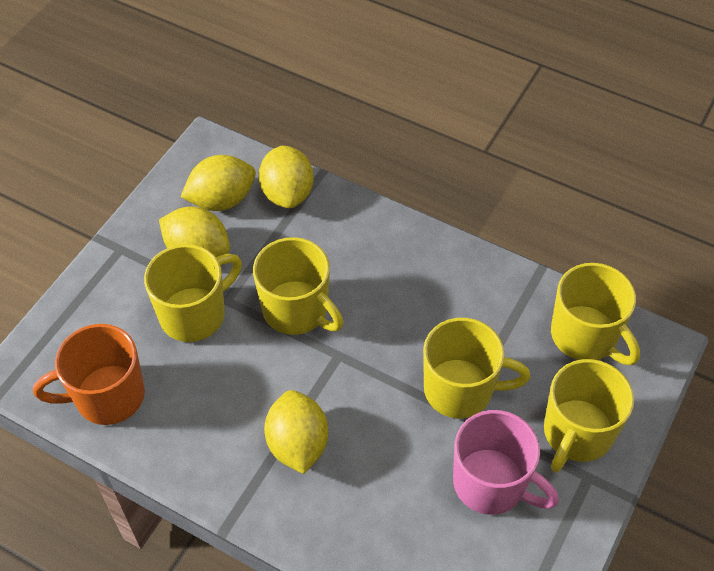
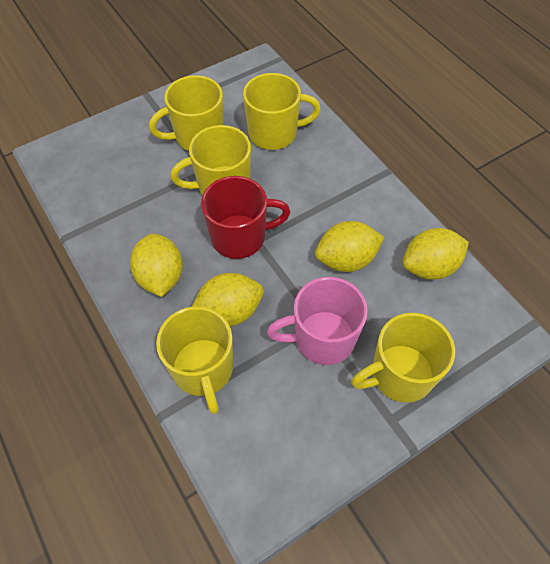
orange mug: 1 -> 0
red mug: 0 -> 1

